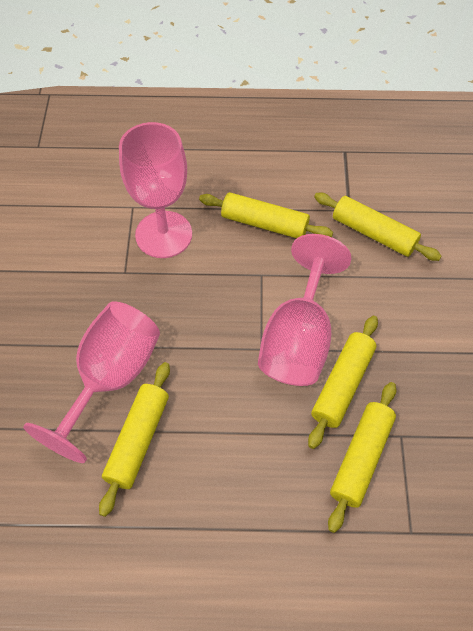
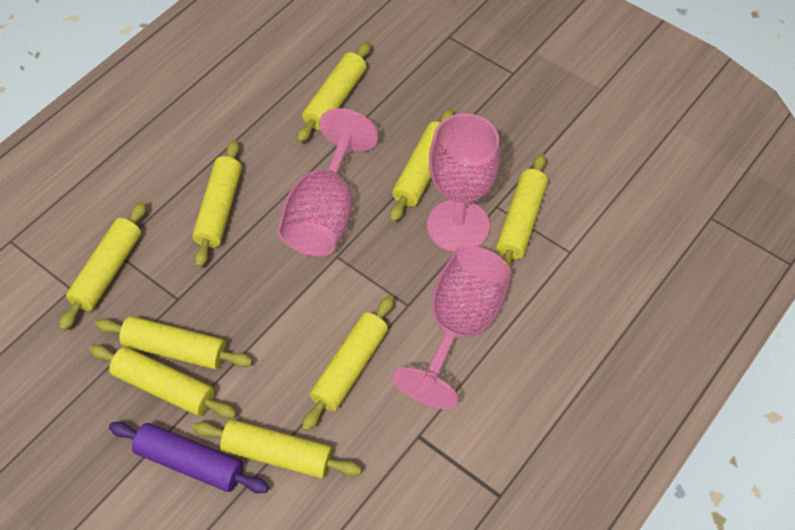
purple rolling pin: 0 -> 1
yellow rolling pin: 5 -> 9

